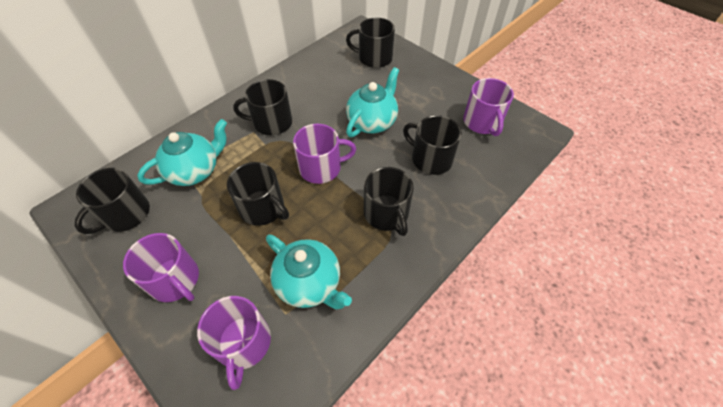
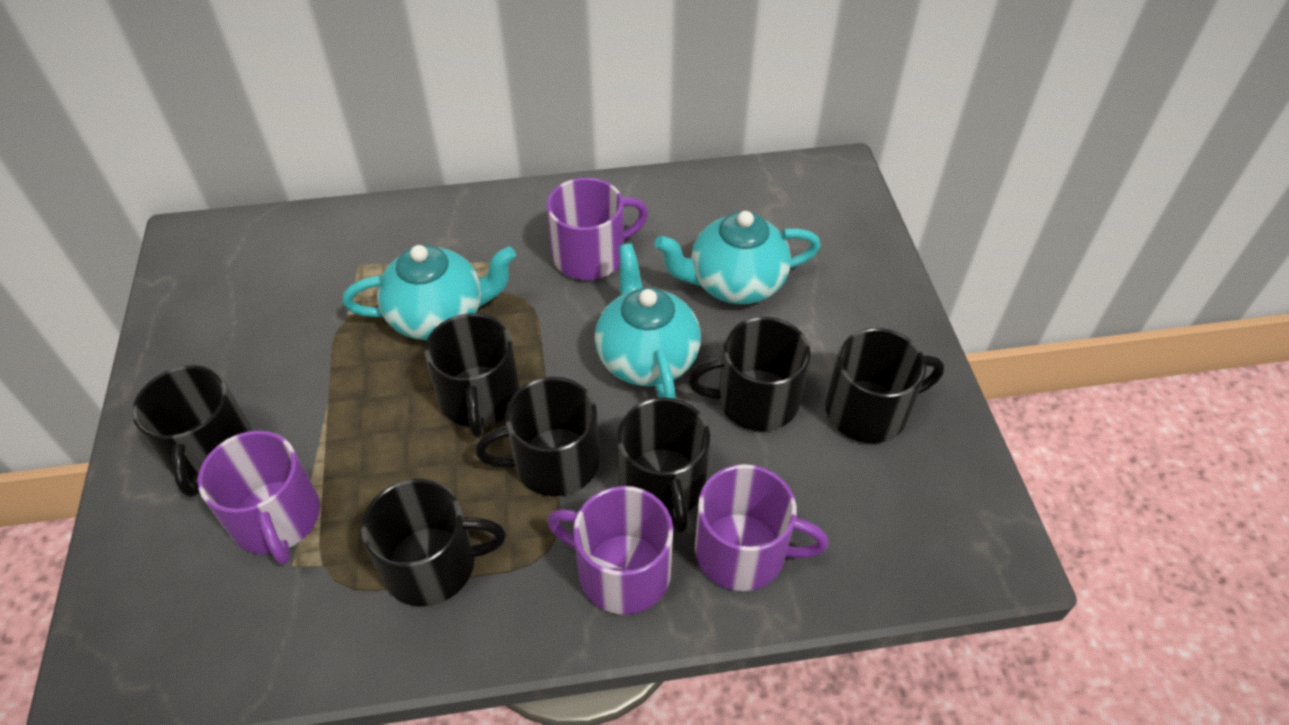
black mug: 6 -> 7

